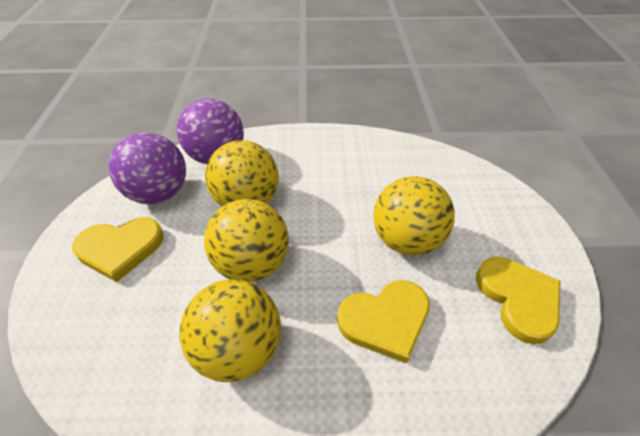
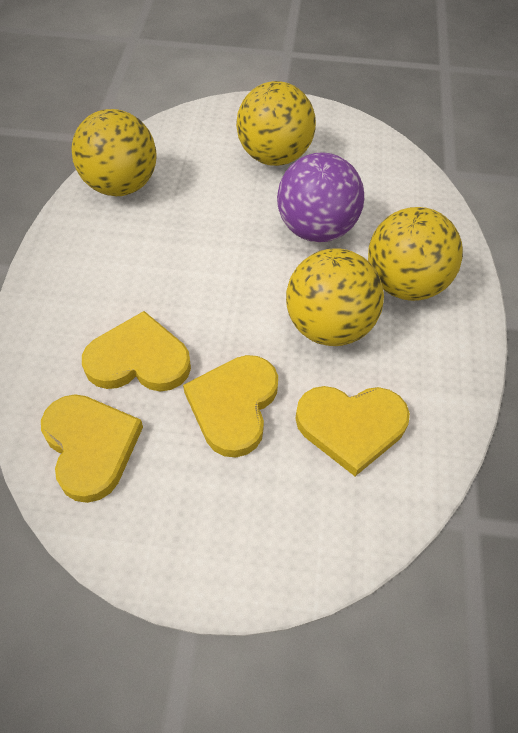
purple ball: 2 -> 1
yellow heart: 3 -> 4

